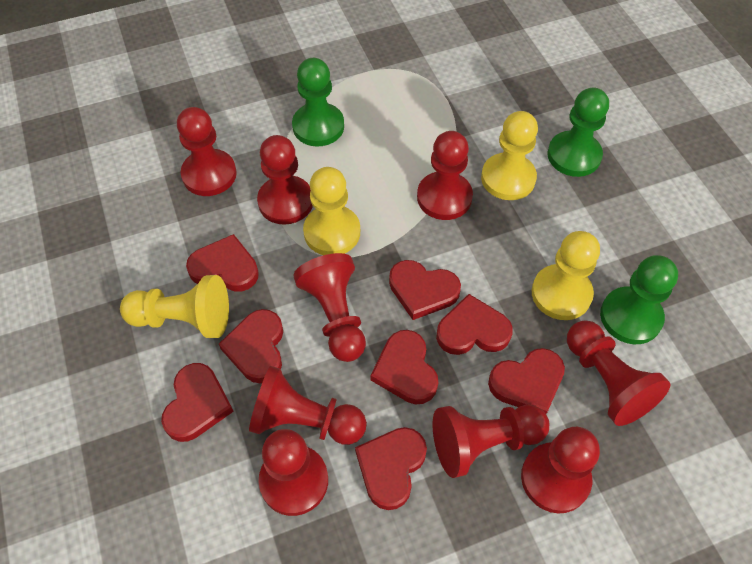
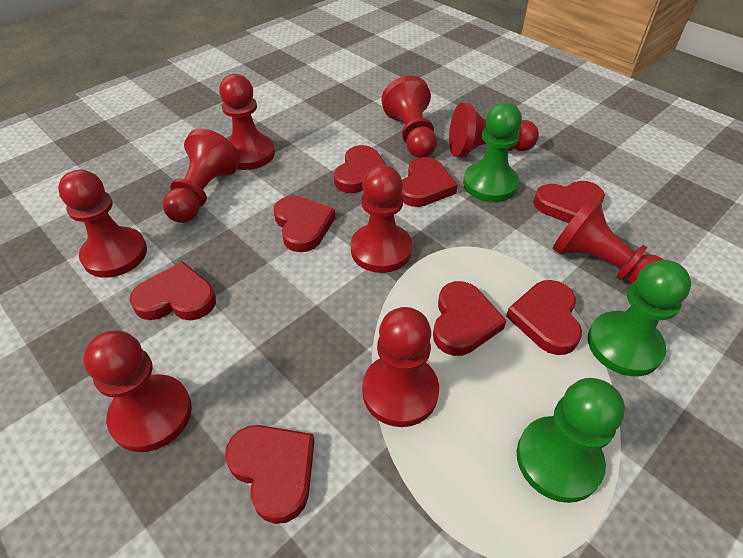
yellow pawn: 4 -> 0

